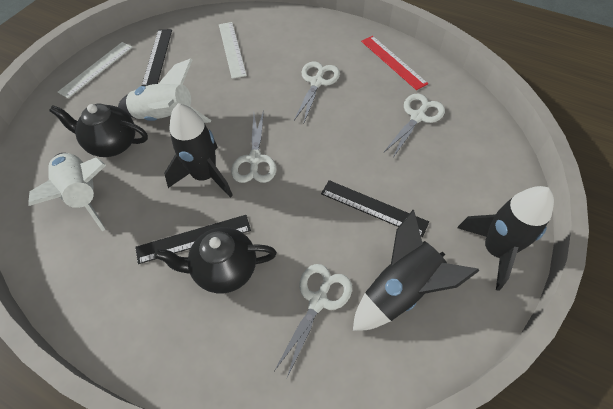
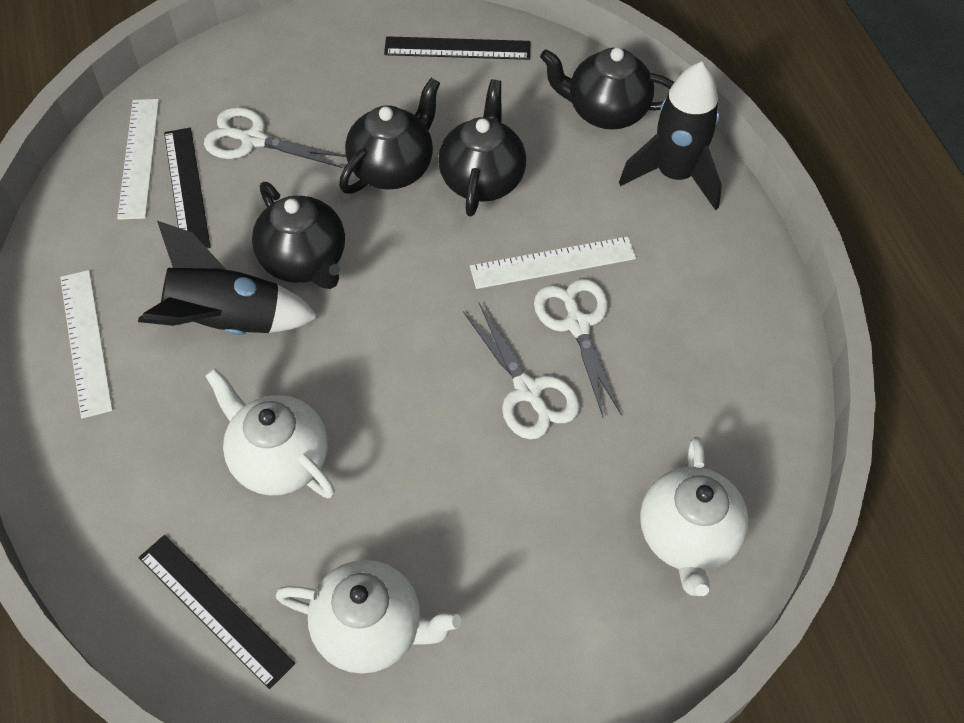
black rocket: 3 -> 2
black teapot: 2 -> 4
red ruler: 1 -> 0
white rocket: 2 -> 0
white ruler: 2 -> 3
white scissors: 4 -> 3
white teapot: 0 -> 3

